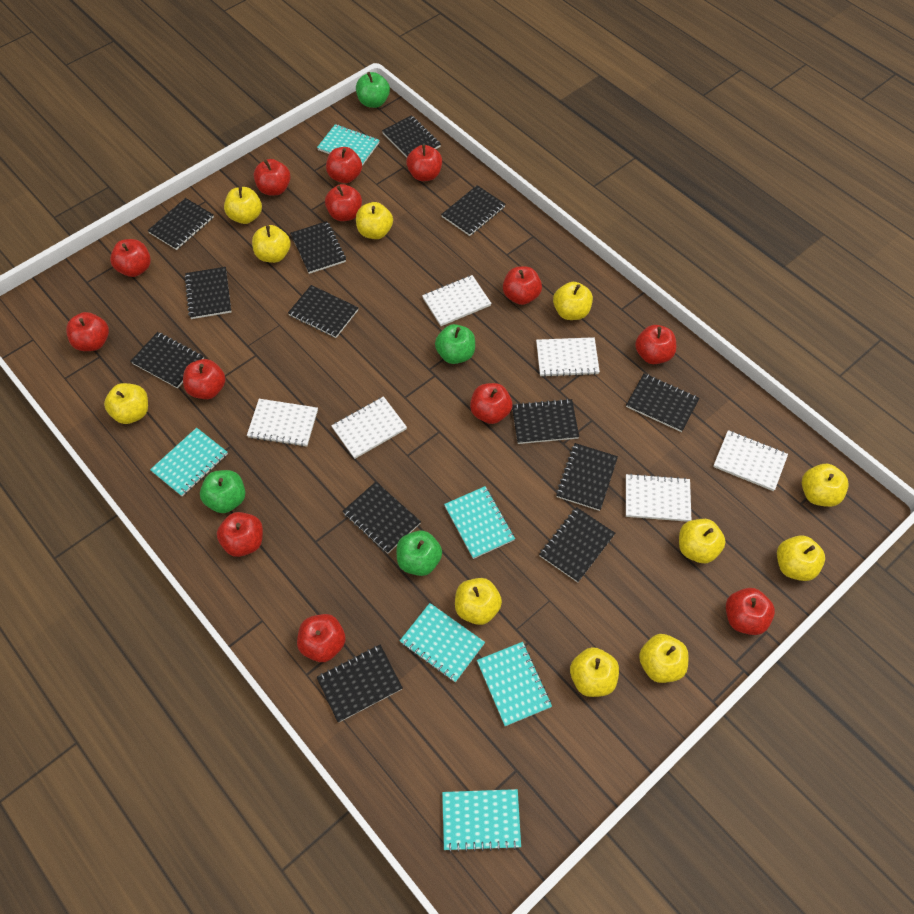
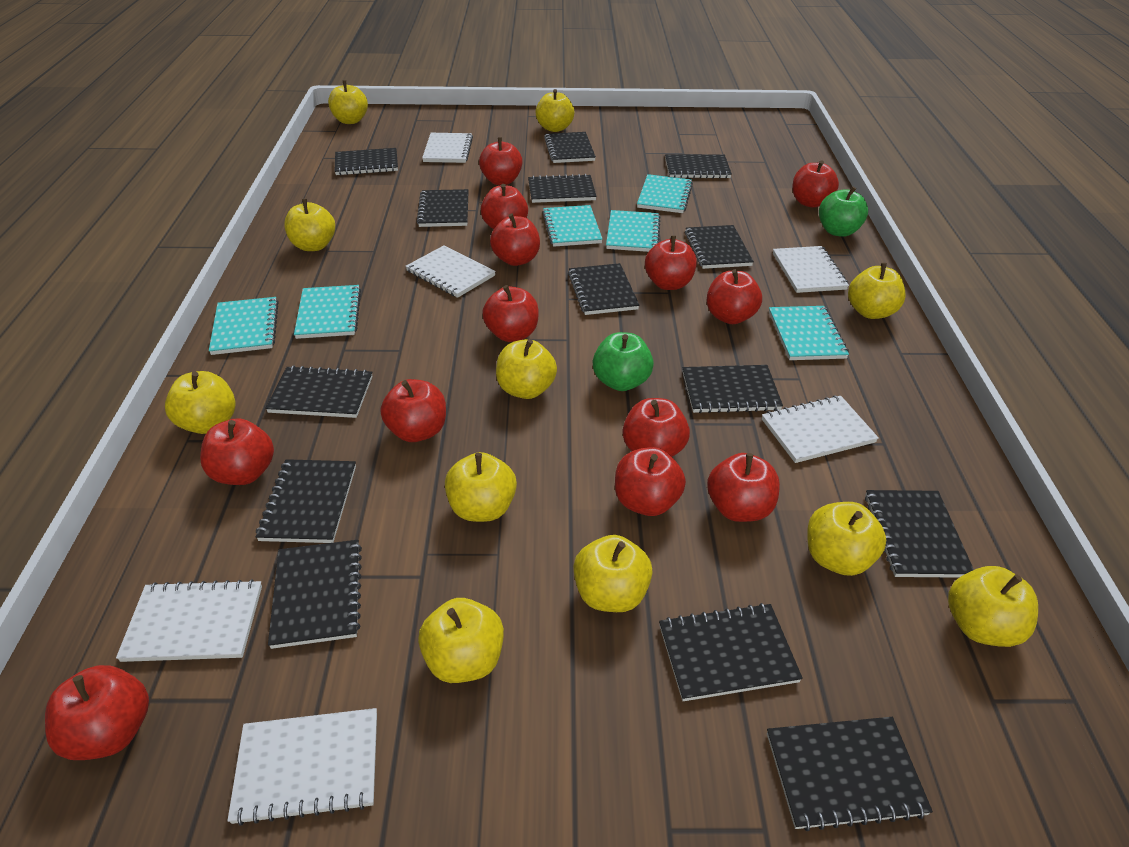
black notebook: 13 -> 14
green apple: 4 -> 2

